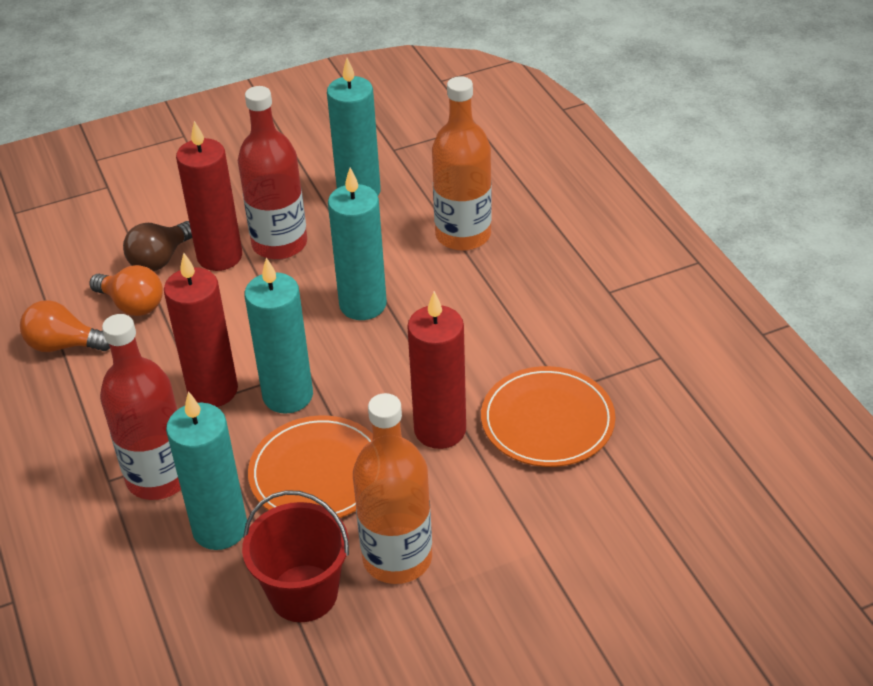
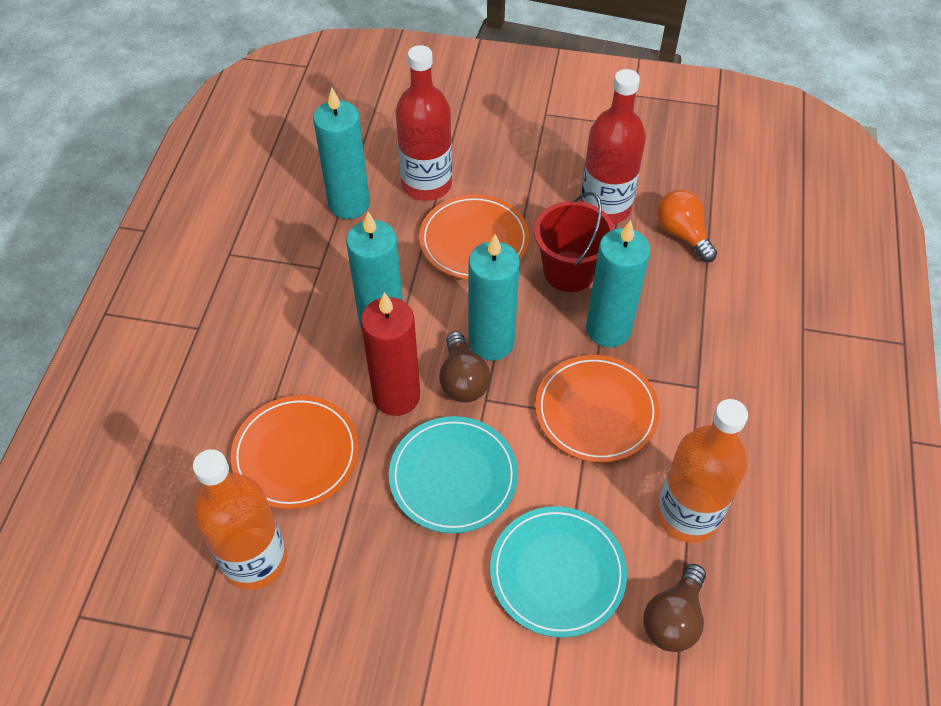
brown light bulb: 1 -> 2
orange light bulb: 2 -> 1
orange plate: 2 -> 3
red candle: 3 -> 1
turquoise plate: 0 -> 2

